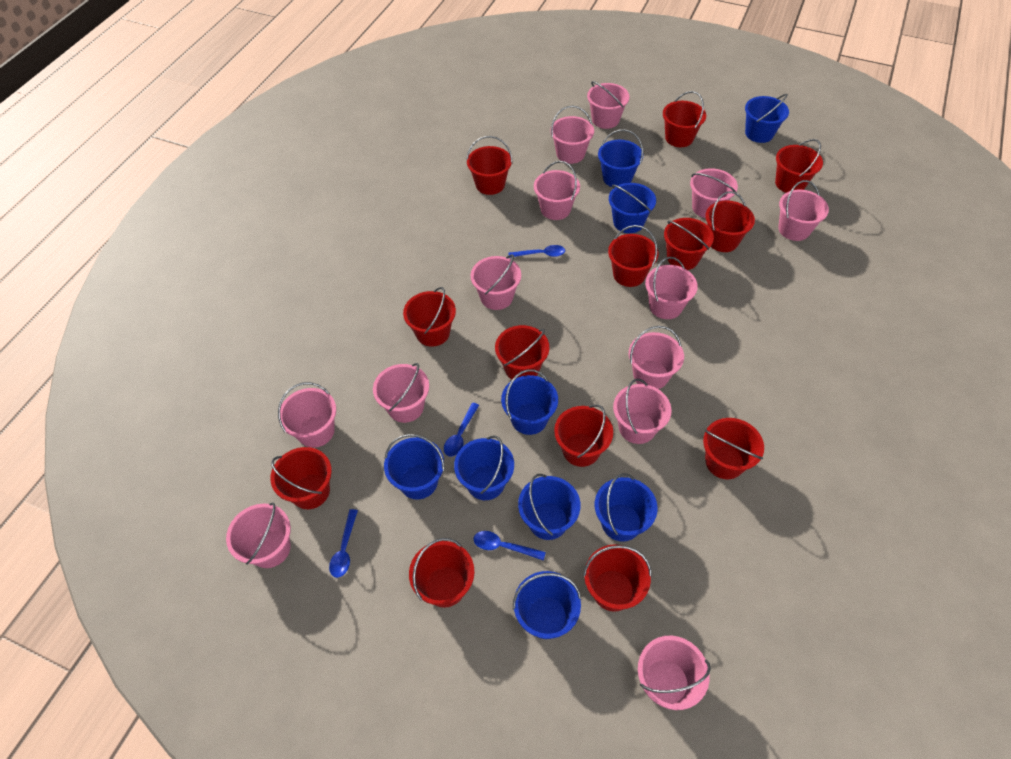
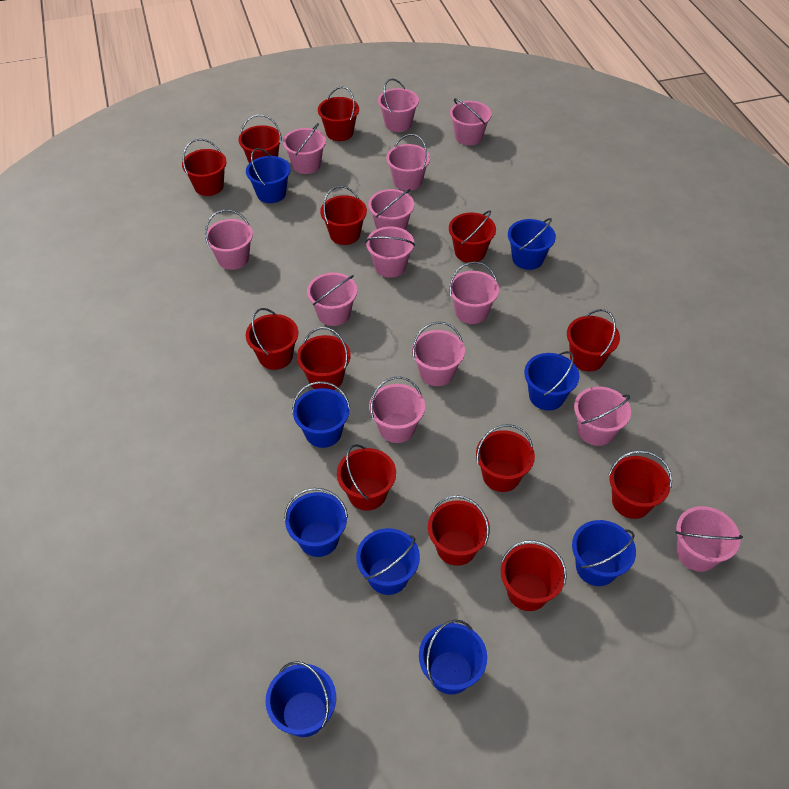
blue spoon: 4 -> 0

